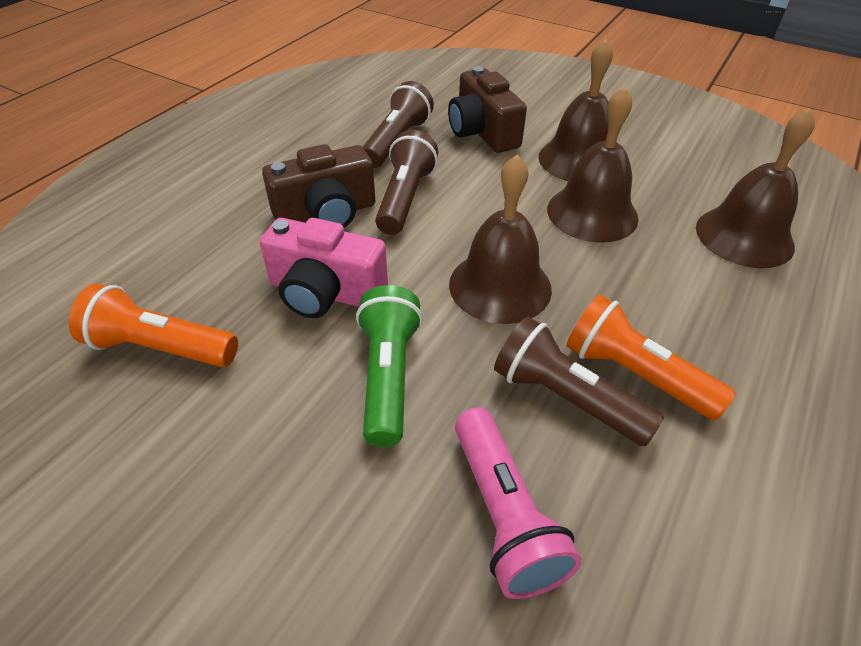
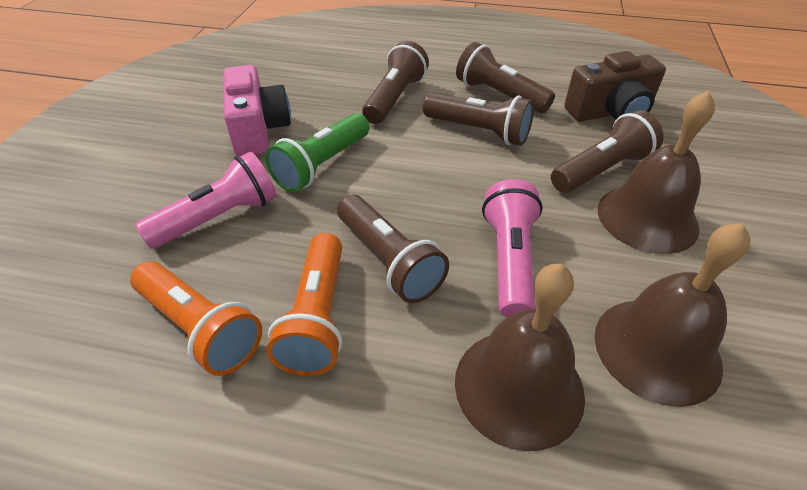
brown bell: 4 -> 3
brown camera: 2 -> 1
brown flashlight: 3 -> 5
pink flashlight: 1 -> 2

